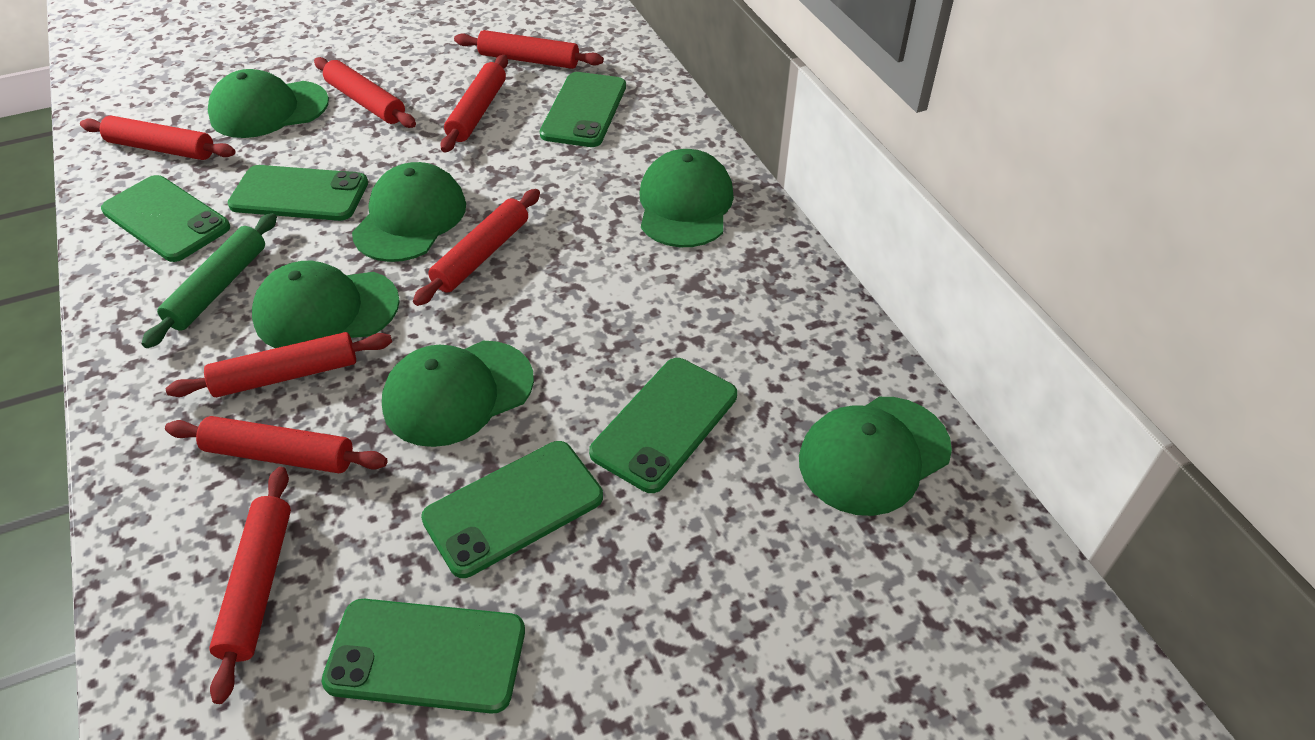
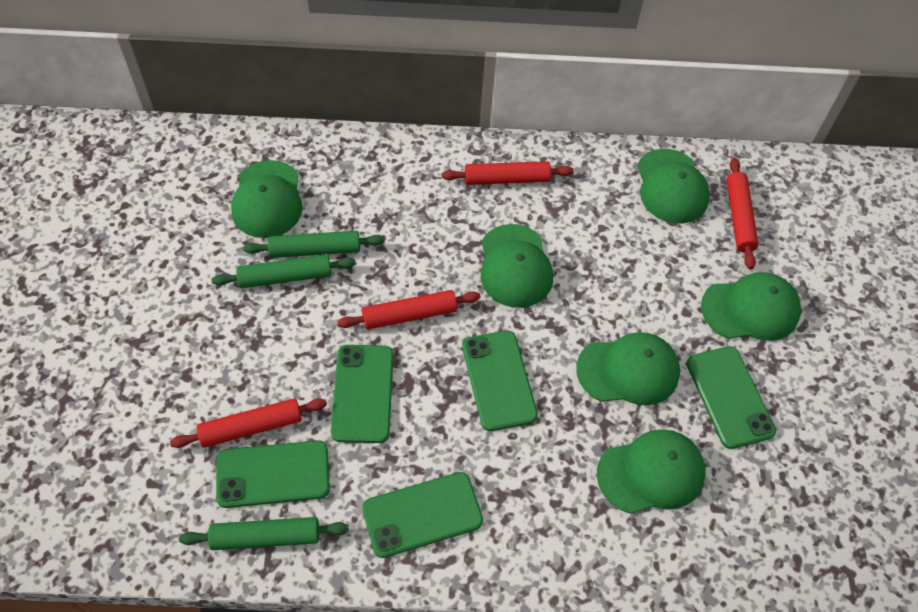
green phone: 6 -> 5
green rolling pin: 1 -> 3
red rolling pin: 8 -> 4

